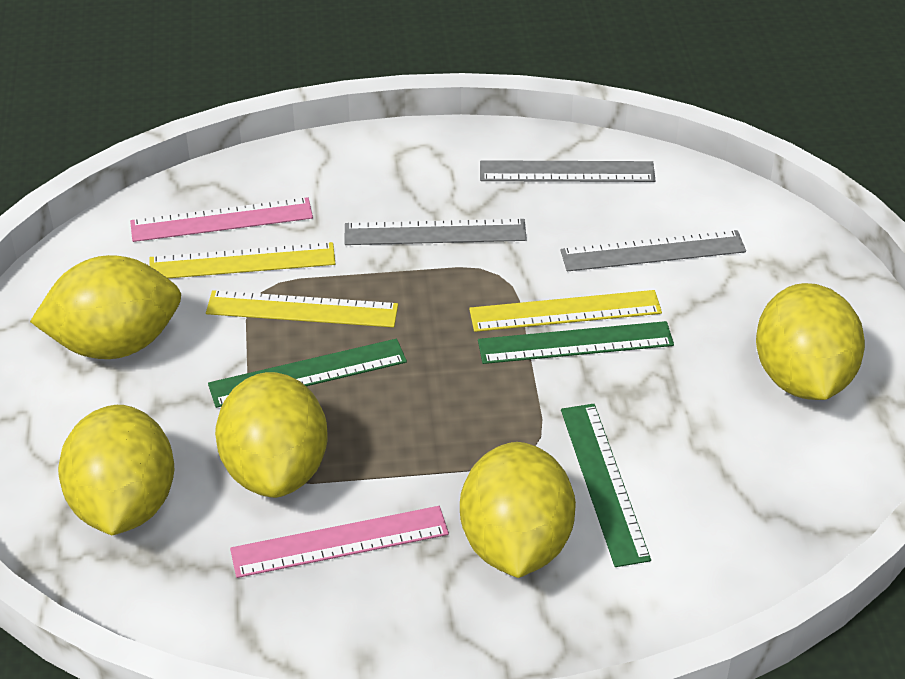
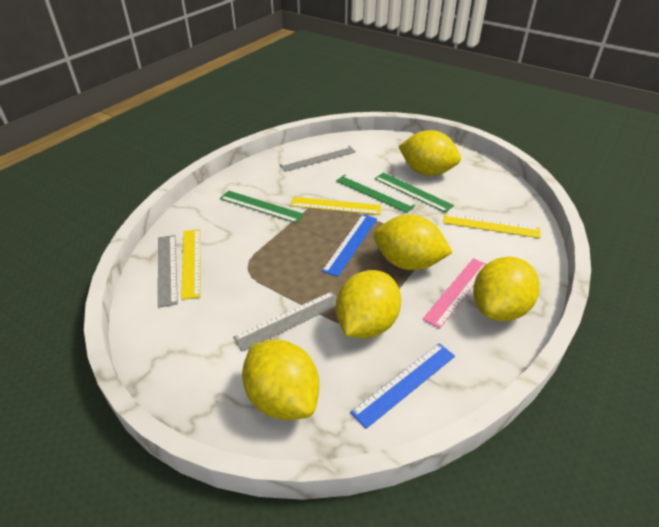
blue ruler: 0 -> 2
pink ruler: 2 -> 1

